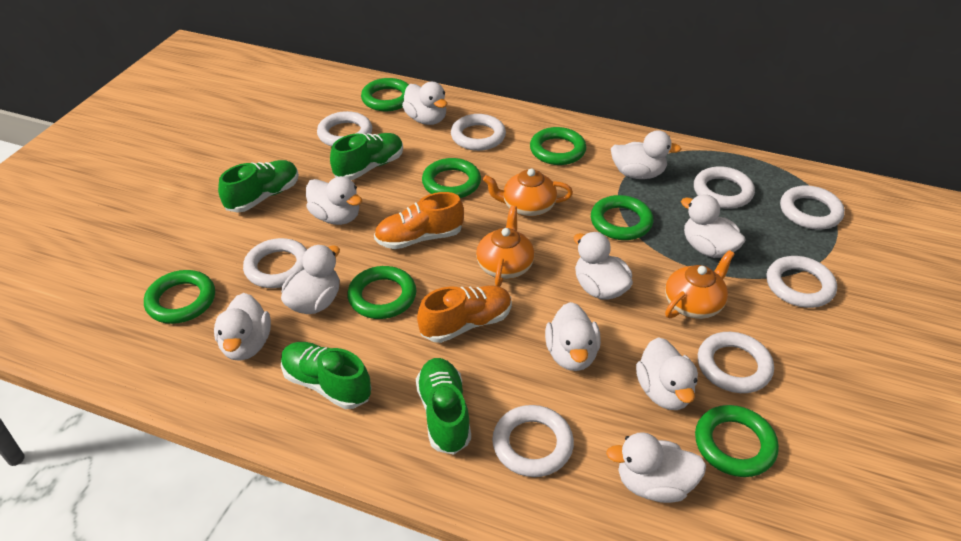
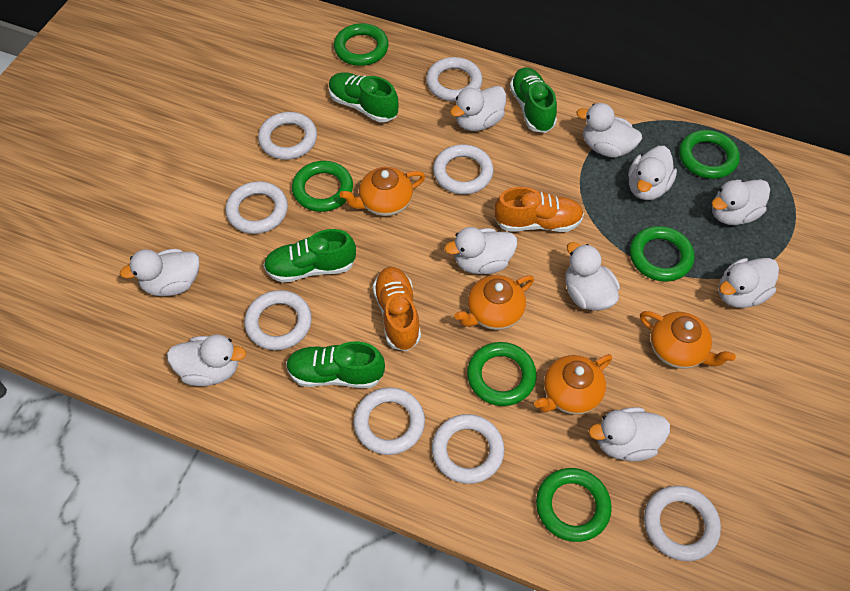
green ring: 7 -> 6
orange teapot: 3 -> 4

